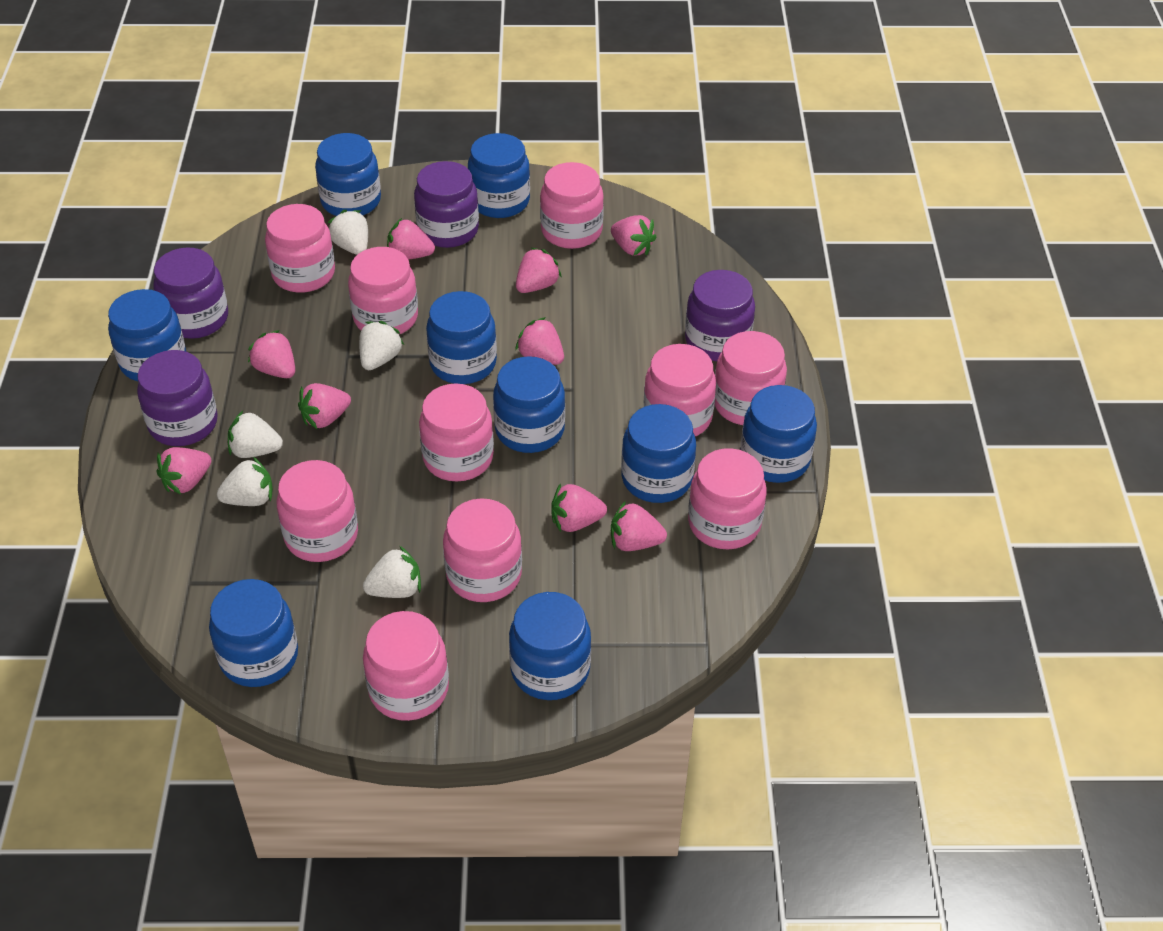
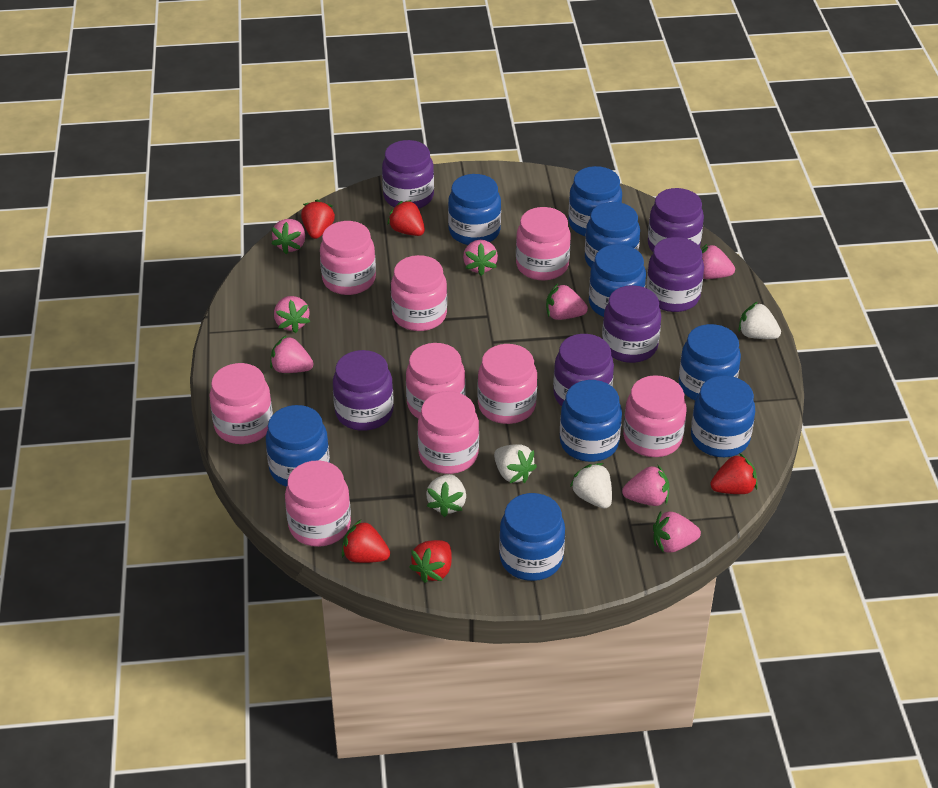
pink jar: 10 -> 9
pink strawberry: 9 -> 8
purple jar: 4 -> 6
red strawberry: 0 -> 5
white strawberry: 5 -> 4

